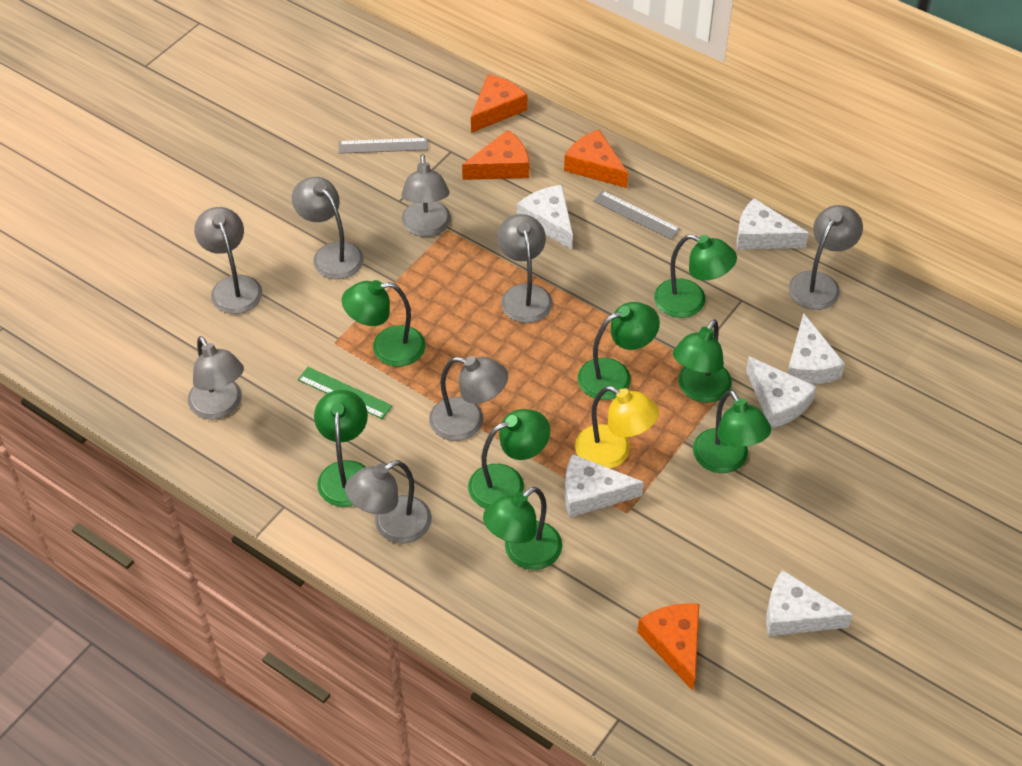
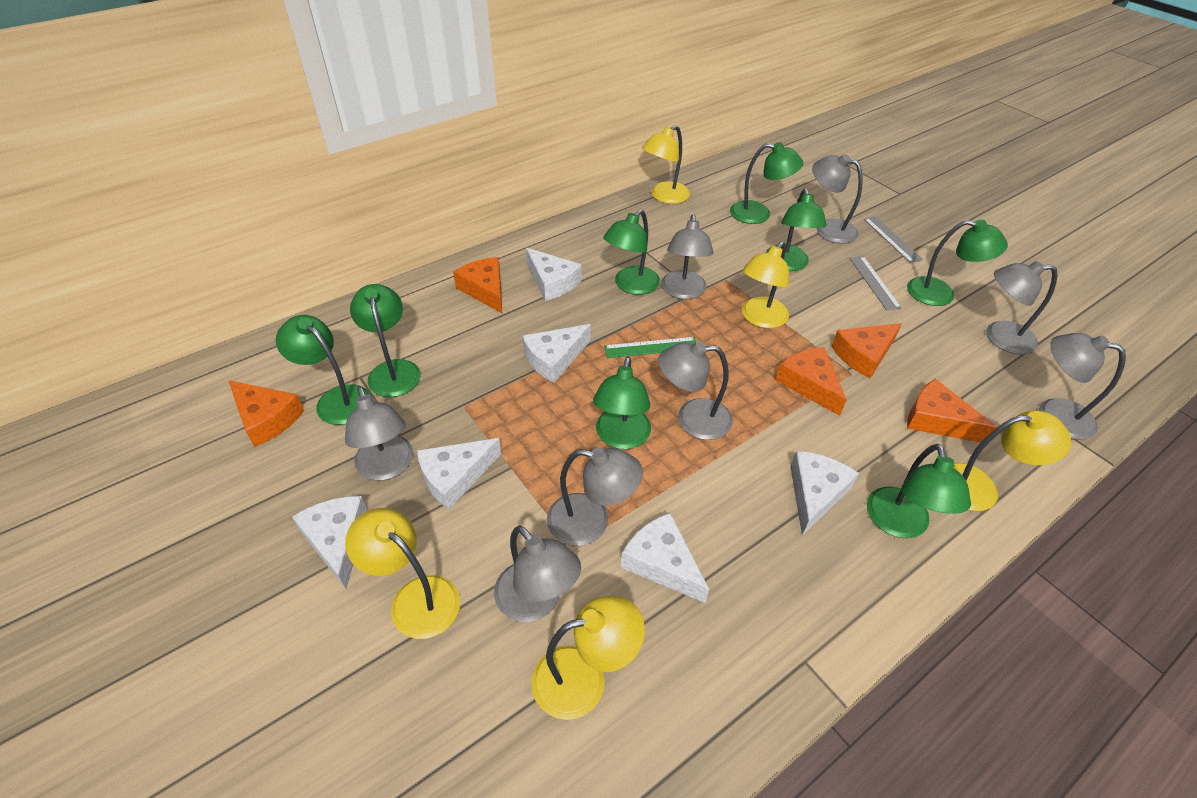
orange cheese: 4 -> 5
yellow lamp: 1 -> 5

